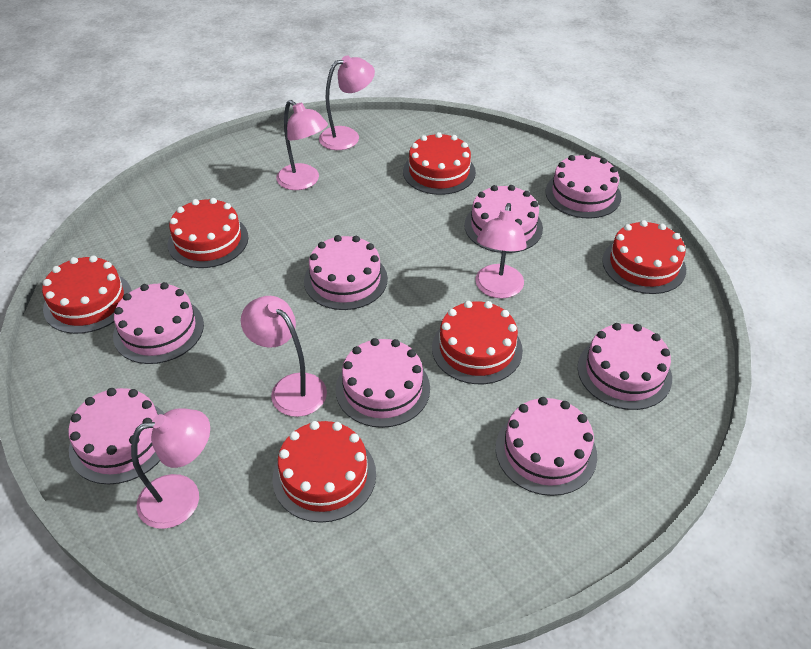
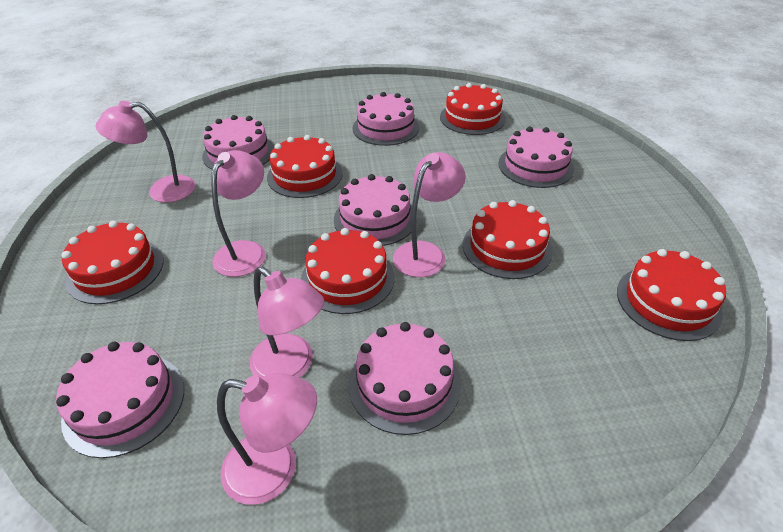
pink cake: 8 -> 6

